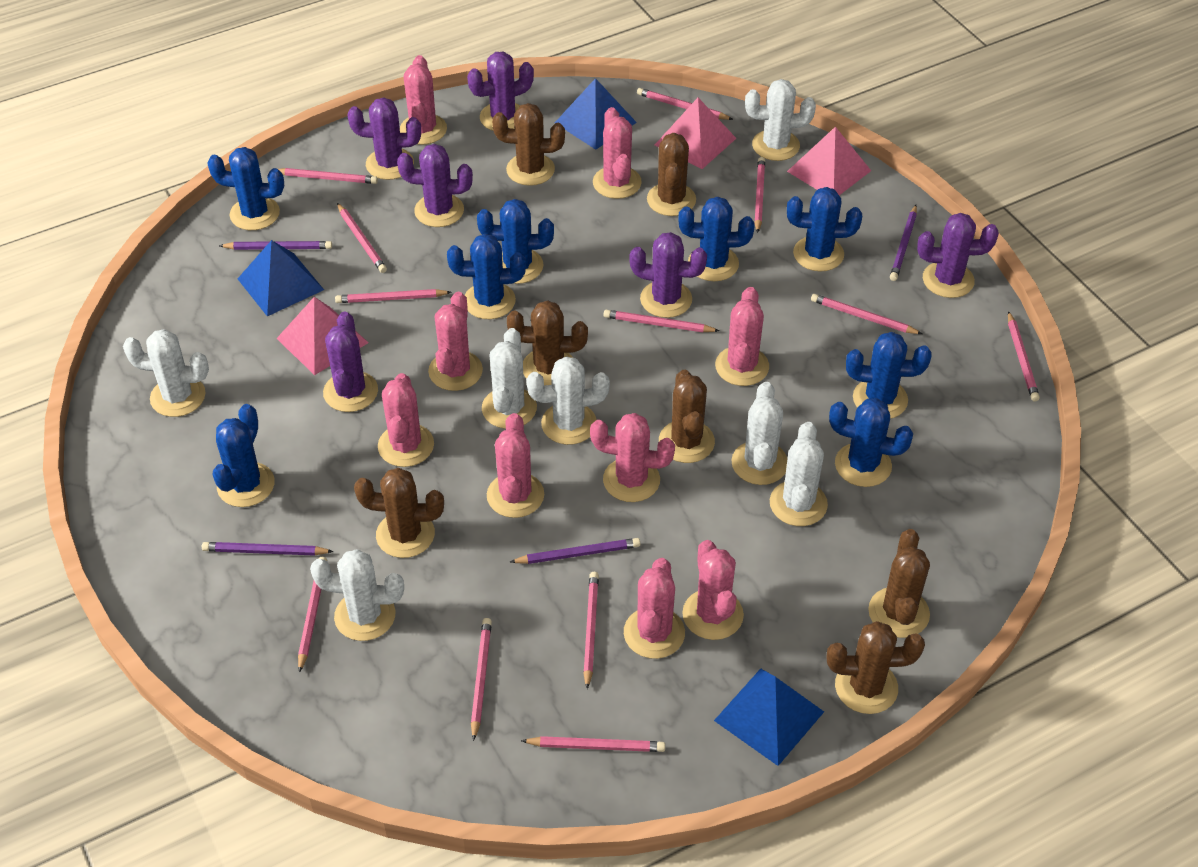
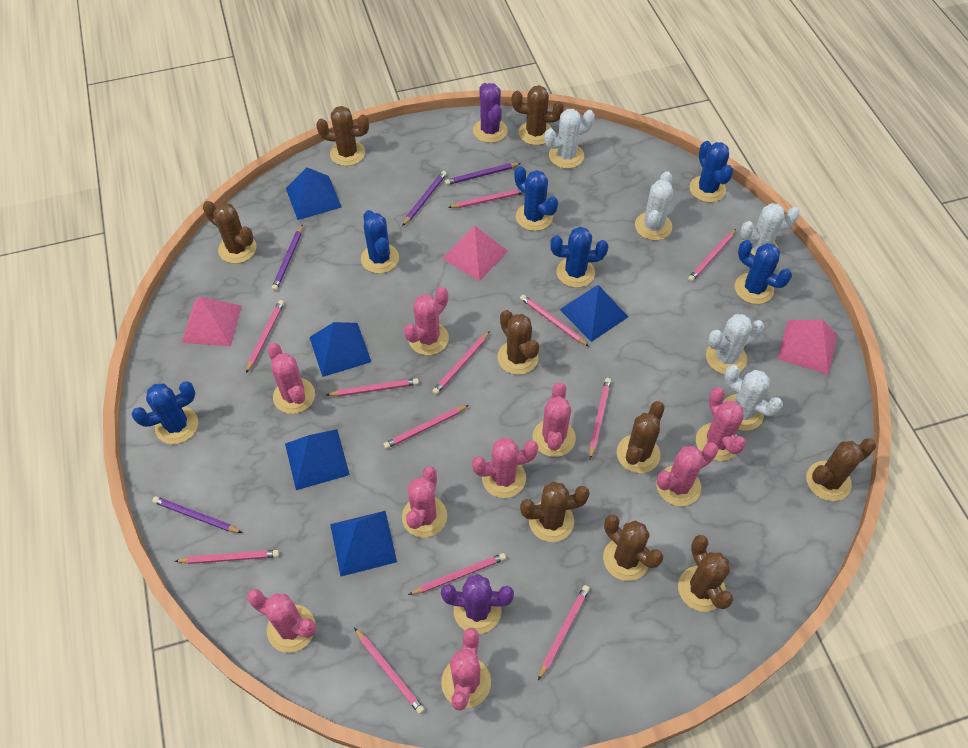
blue cactus: 8 -> 6
blue pyramid: 3 -> 5
brown cactus: 7 -> 9
purple cactus: 6 -> 2
white cactus: 7 -> 5

